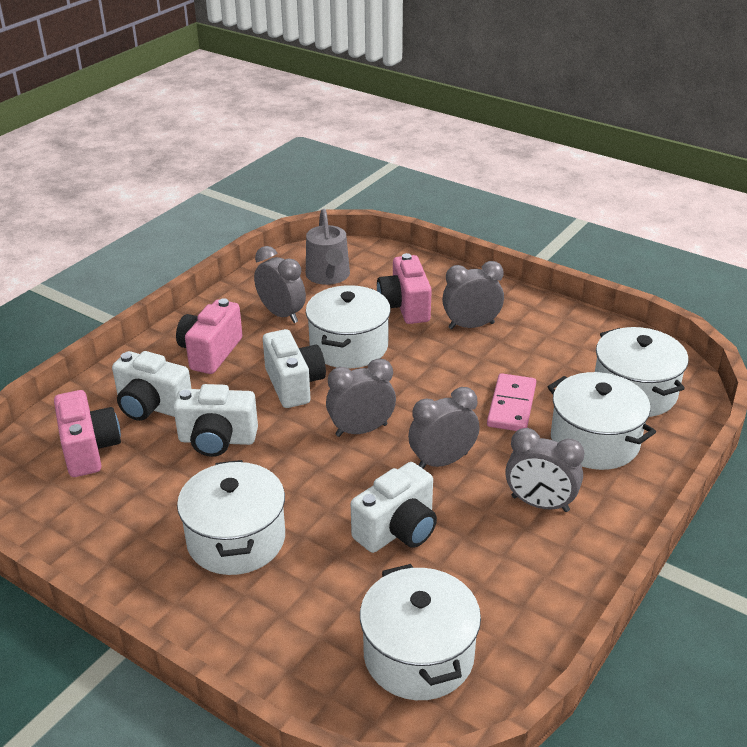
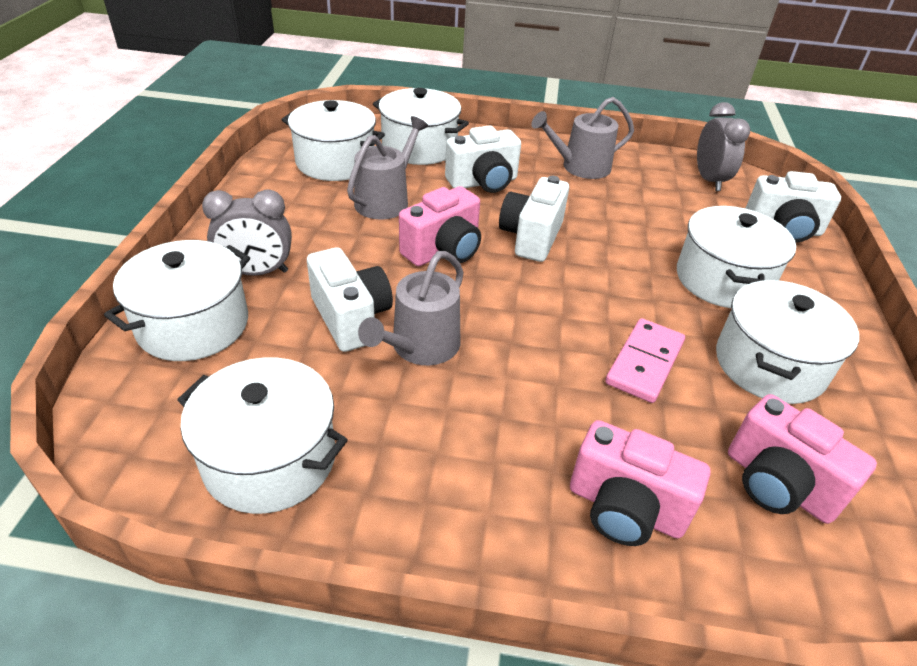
grey clock: 5 -> 2
grey watering can: 1 -> 3
white pot: 5 -> 6

